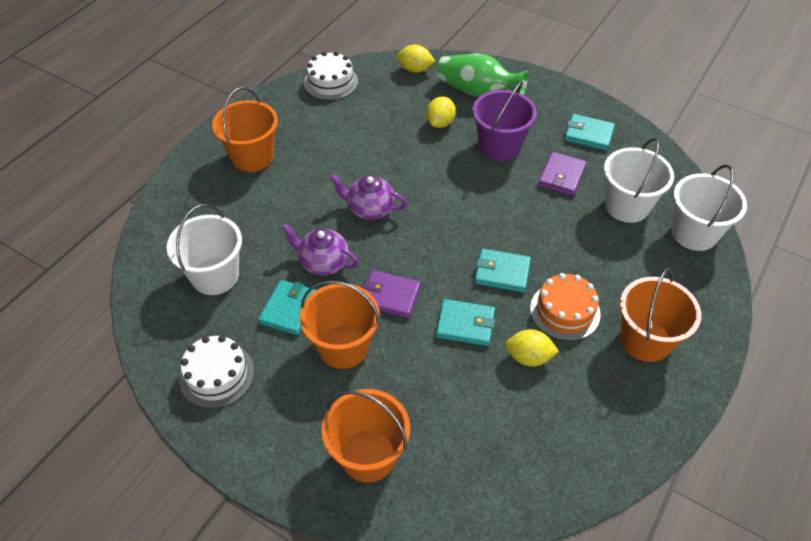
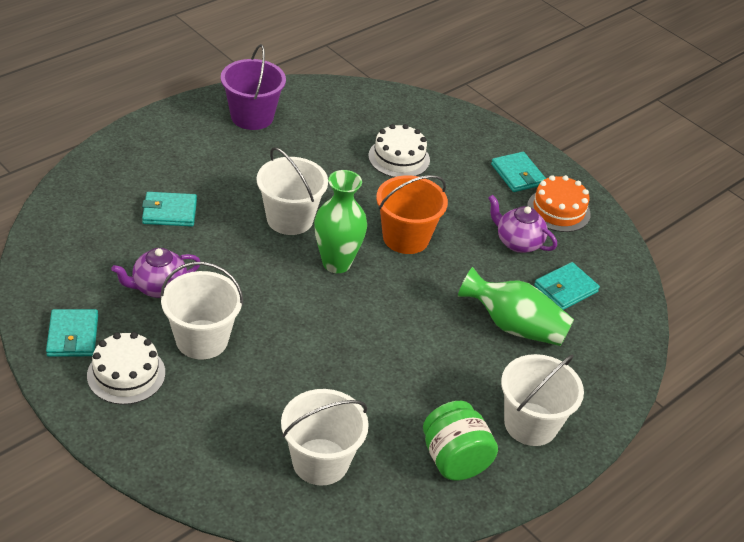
green jar: 0 -> 1
green vase: 1 -> 2
orange bucket: 4 -> 1
purple wallet: 2 -> 0
white bucket: 3 -> 4
yellow lemon: 3 -> 0

